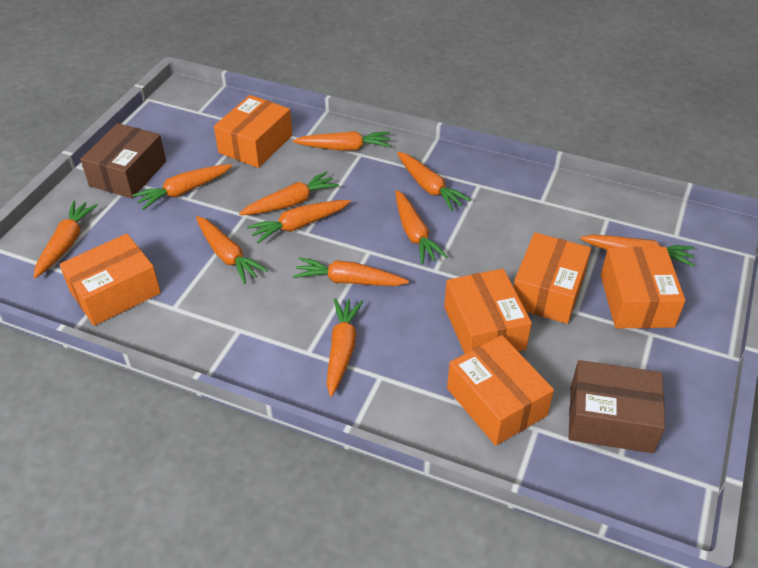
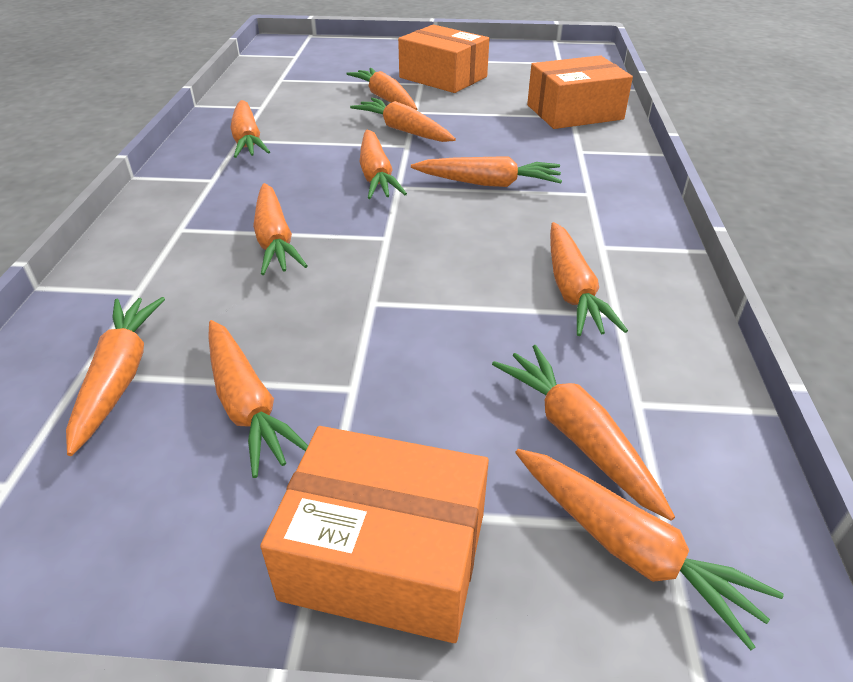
brown box: 2 -> 0
orange box: 6 -> 3

